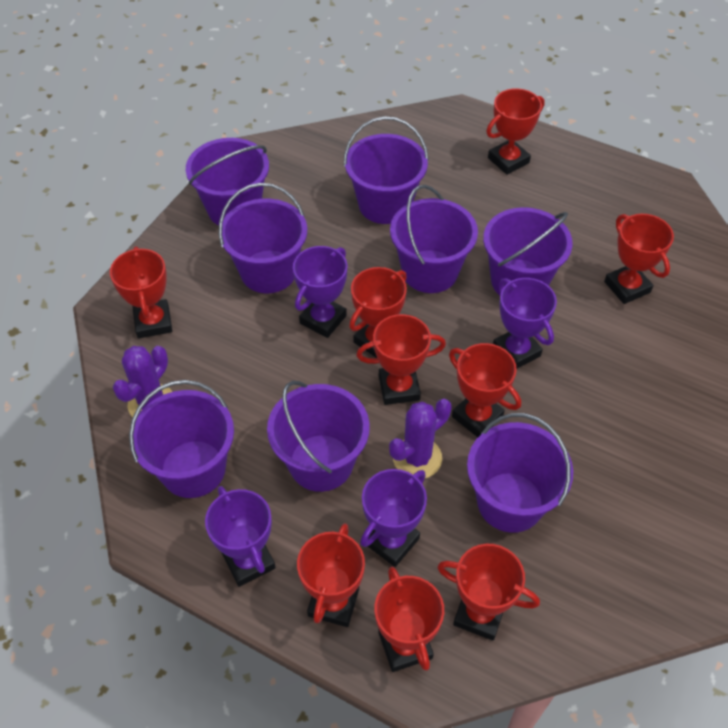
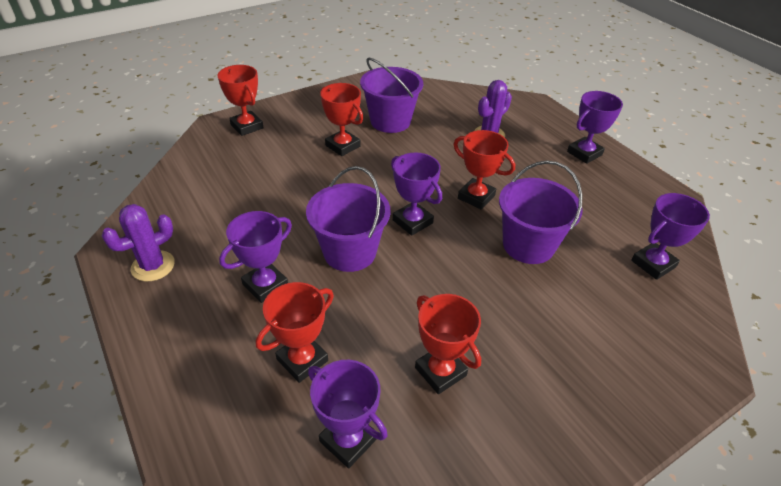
purple bucket: 8 -> 3
purple trophy: 4 -> 5
red trophy: 9 -> 5

